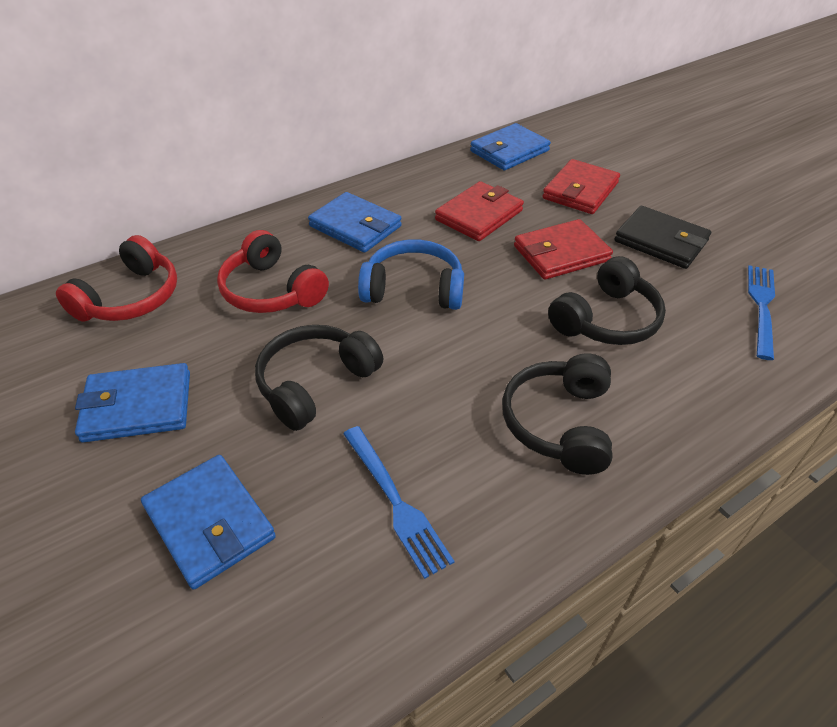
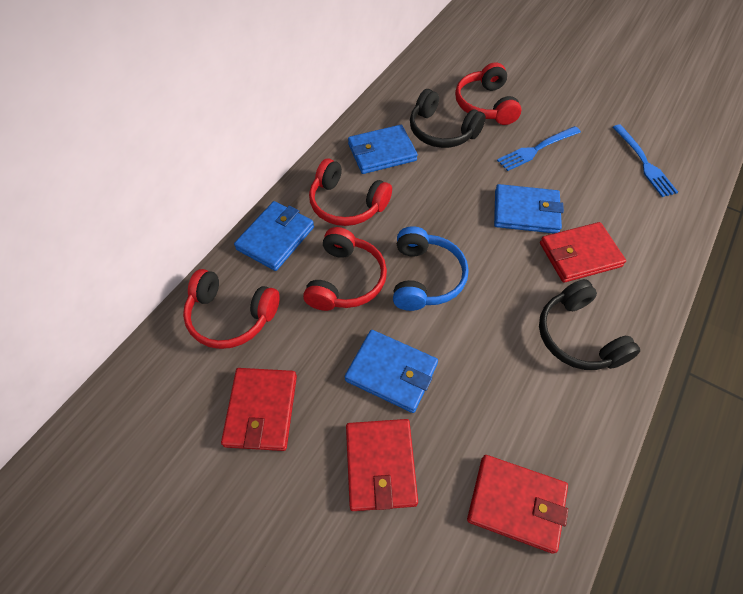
black headphones: 3 -> 2
black wallet: 1 -> 0
red headphones: 2 -> 4
red wallet: 3 -> 4

